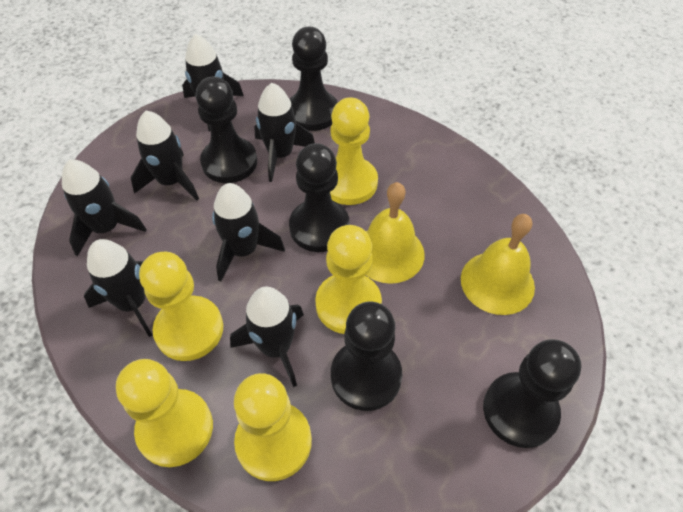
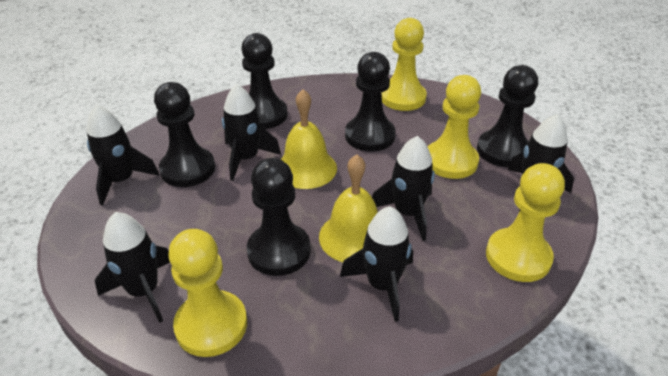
black rocket: 7 -> 6
yellow pawn: 5 -> 4

